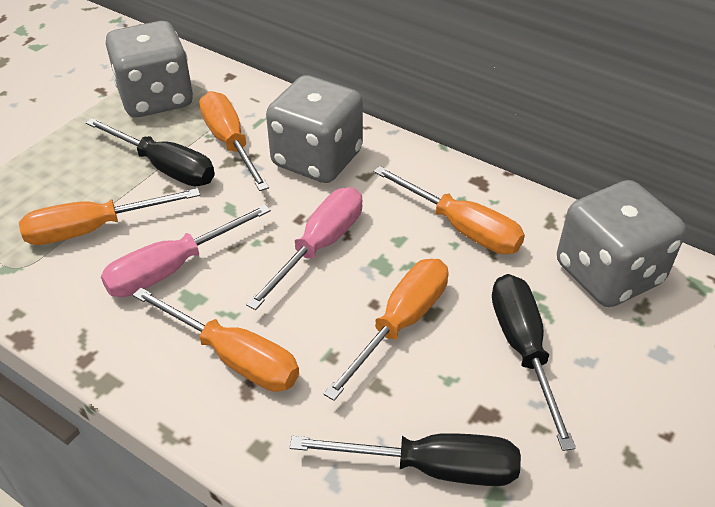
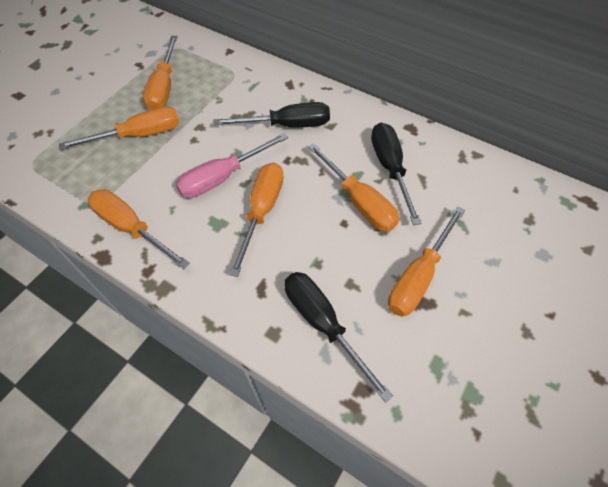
grey dice: 3 -> 0
orange screwdriver: 5 -> 6
pink screwdriver: 2 -> 1

